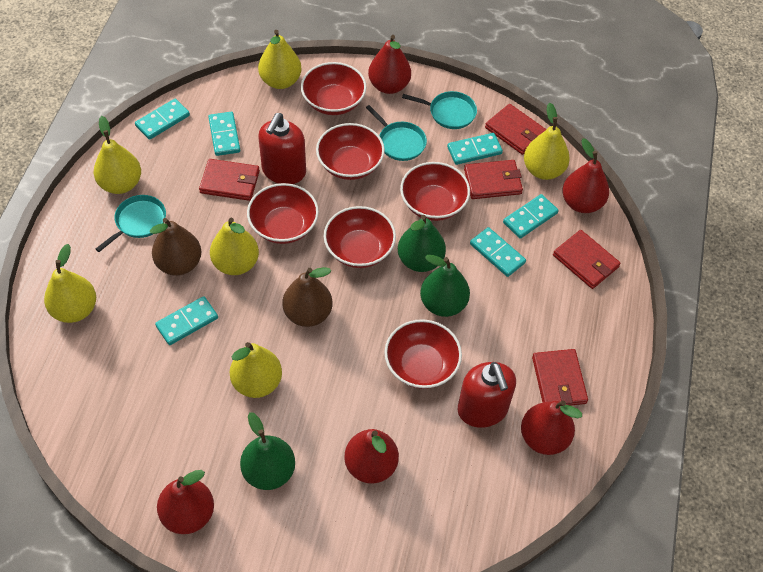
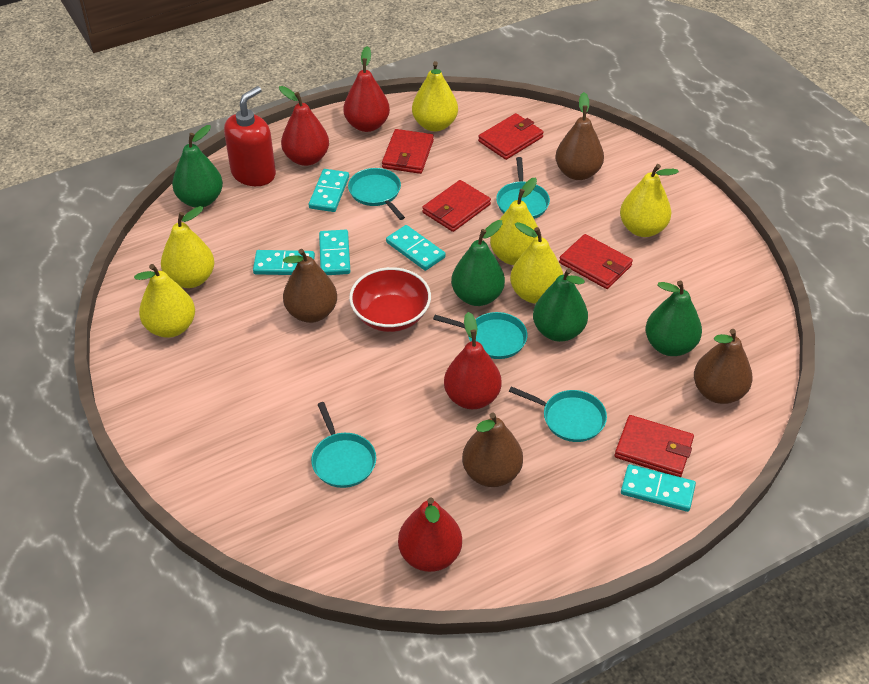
brown pear: 2 -> 4
green pear: 3 -> 4
red bowl: 6 -> 1
red pear: 5 -> 4
red soap dispenser: 2 -> 1
turquoise domino: 6 -> 5
turquoise pan: 3 -> 5

